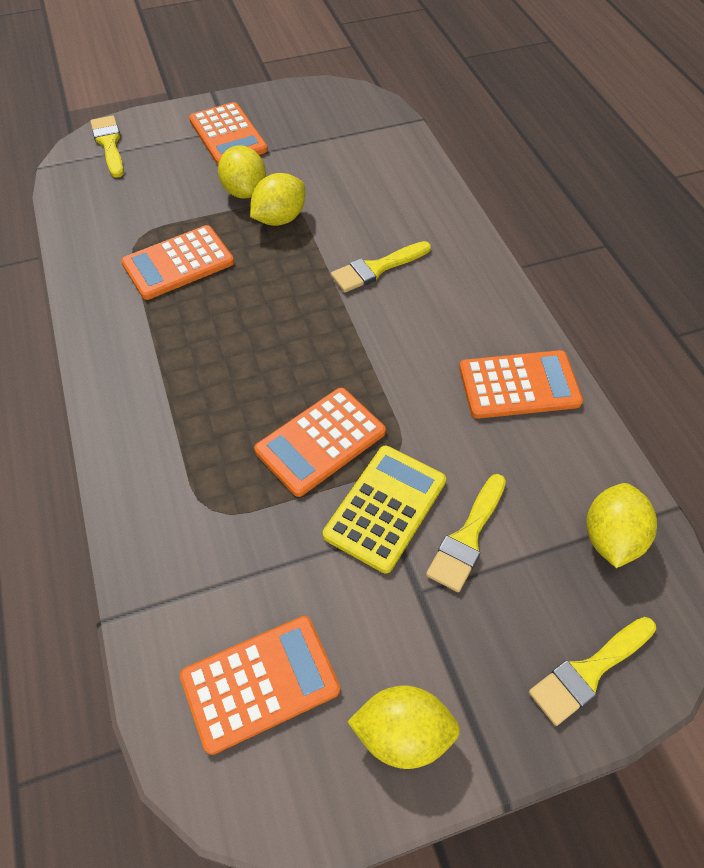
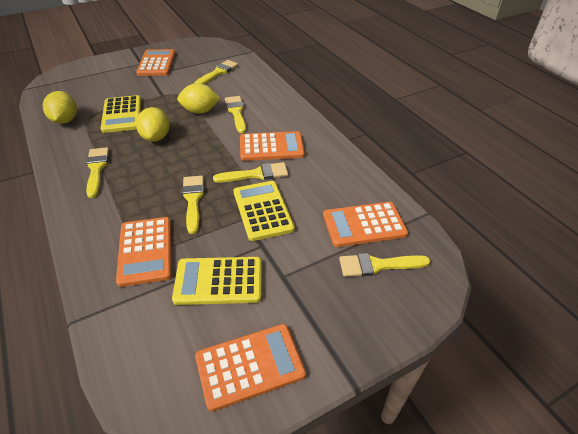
yellow brush: 4 -> 6
yellow calculator: 1 -> 3
yellow lemon: 4 -> 3

